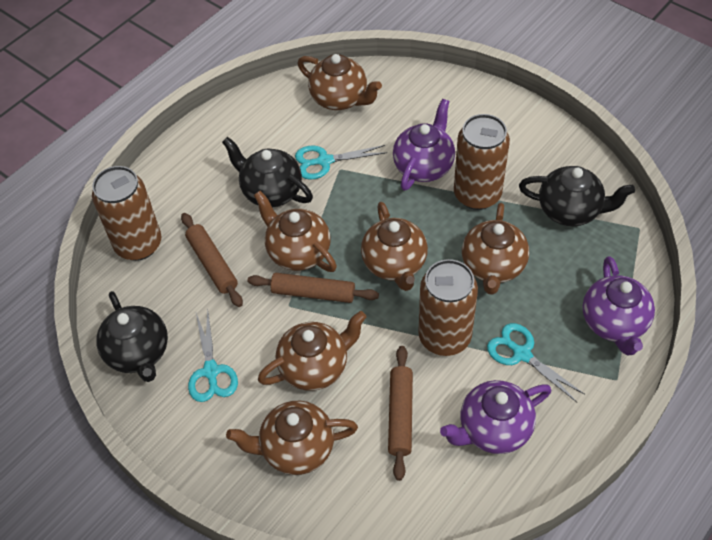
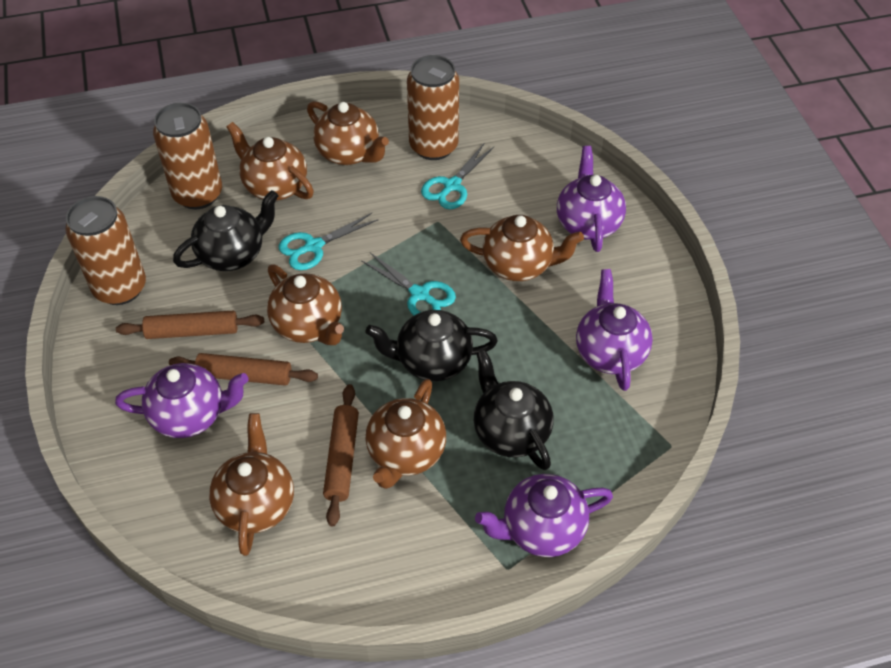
purple teapot: 3 -> 4

